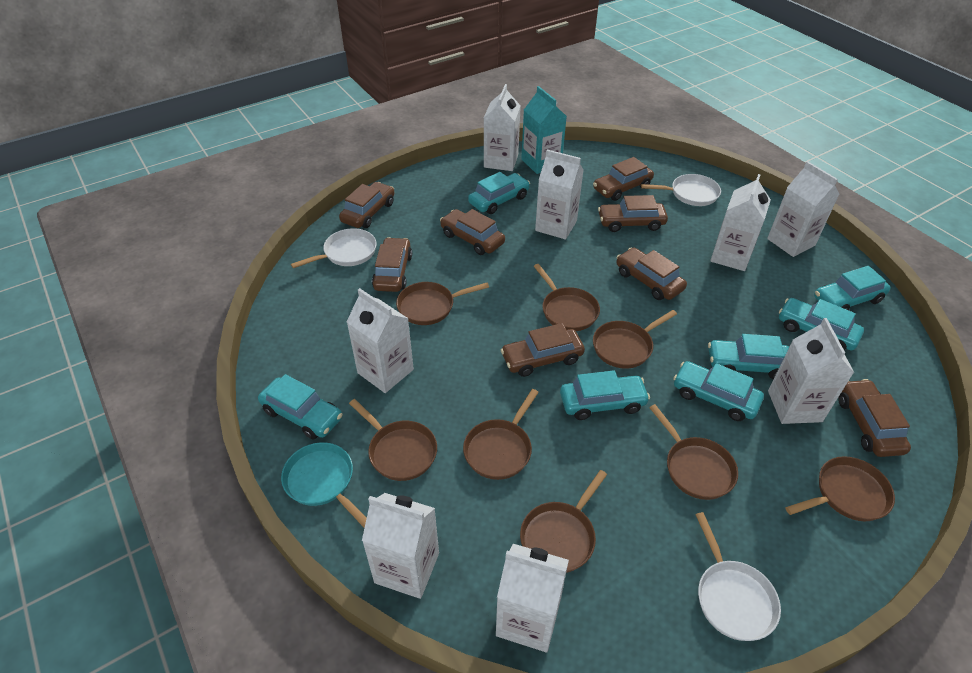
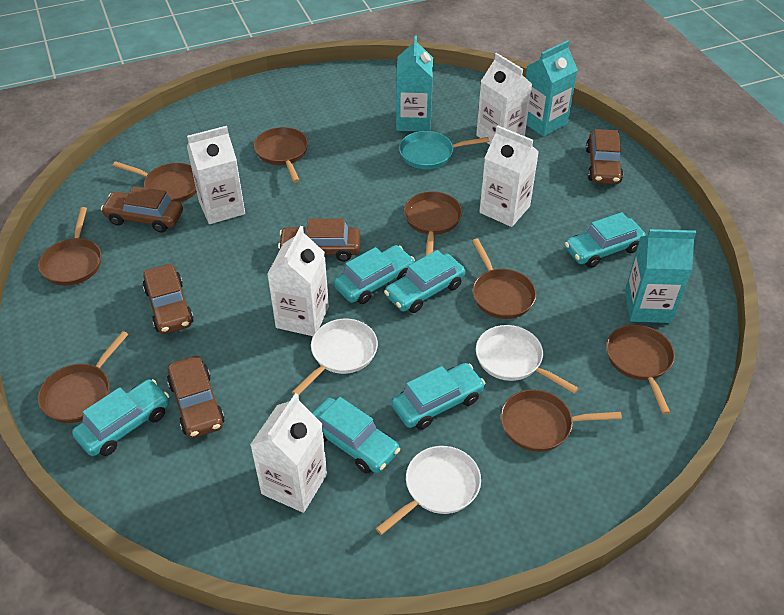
brown car: 8 -> 5
turquoise car: 7 -> 6
turquoise carton: 1 -> 3
white carton: 8 -> 5

